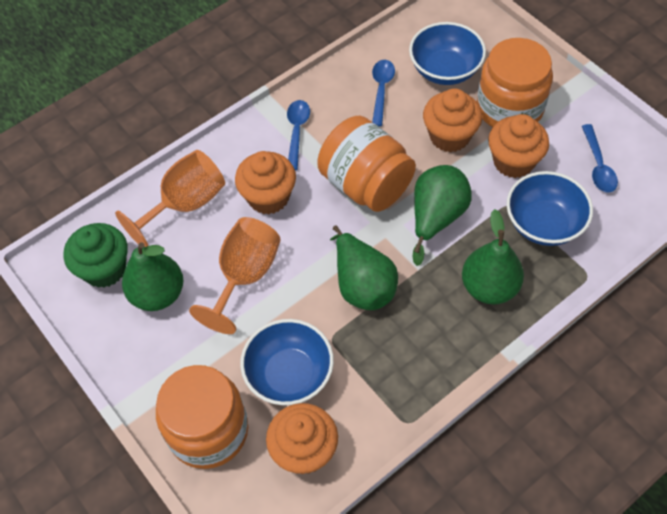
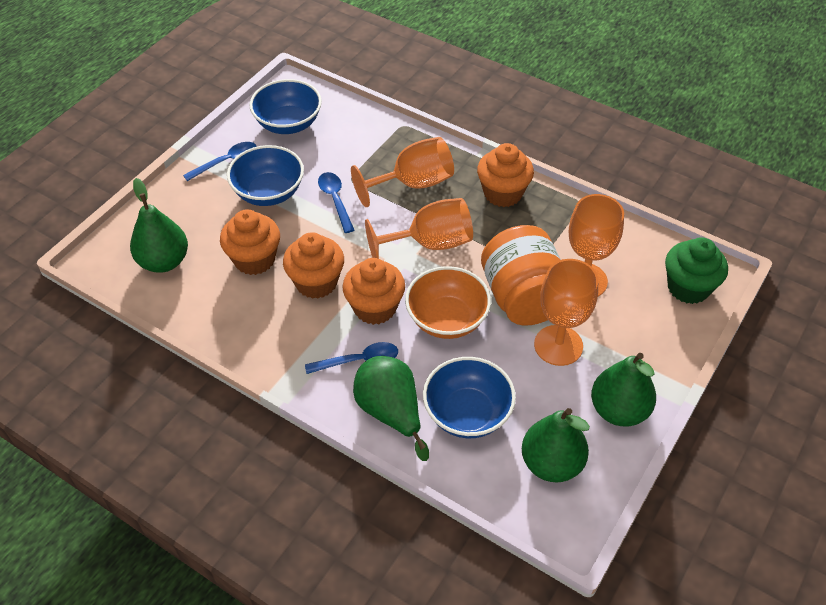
orange bowl: 0 -> 1
orange goblet: 2 -> 4
orange jar: 3 -> 1

